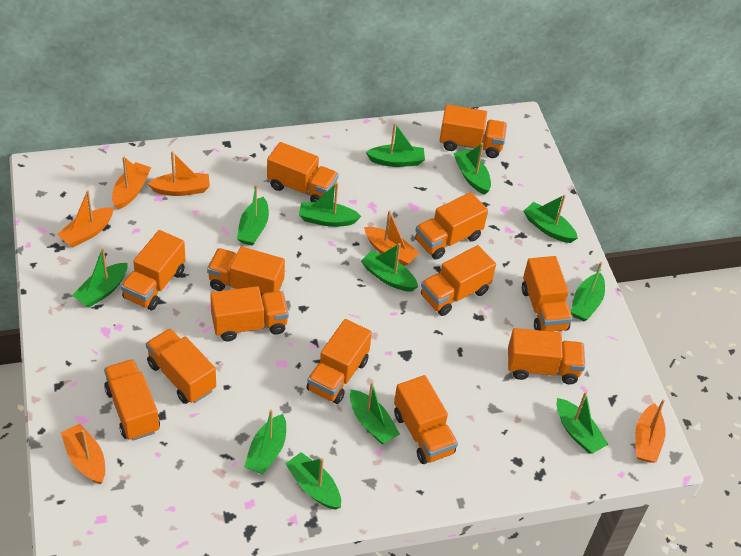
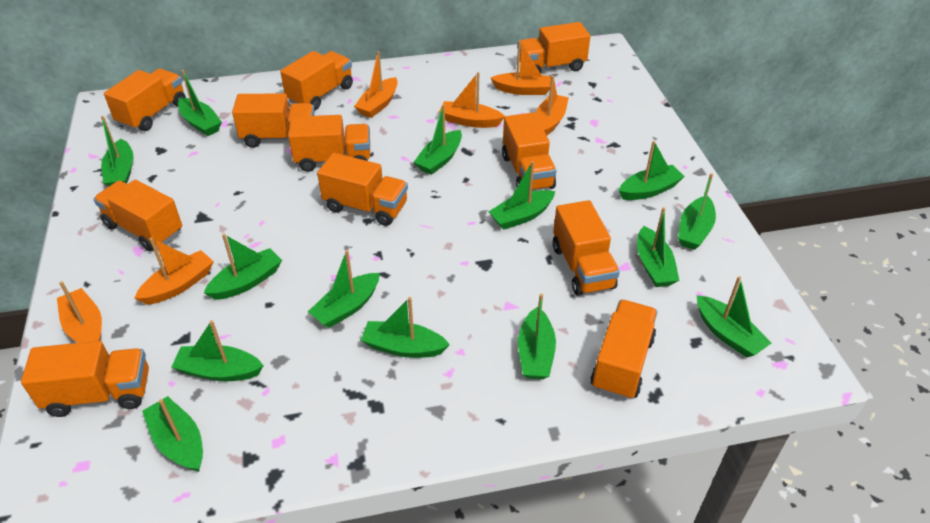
green boat: 12 -> 14
orange truck: 13 -> 11

